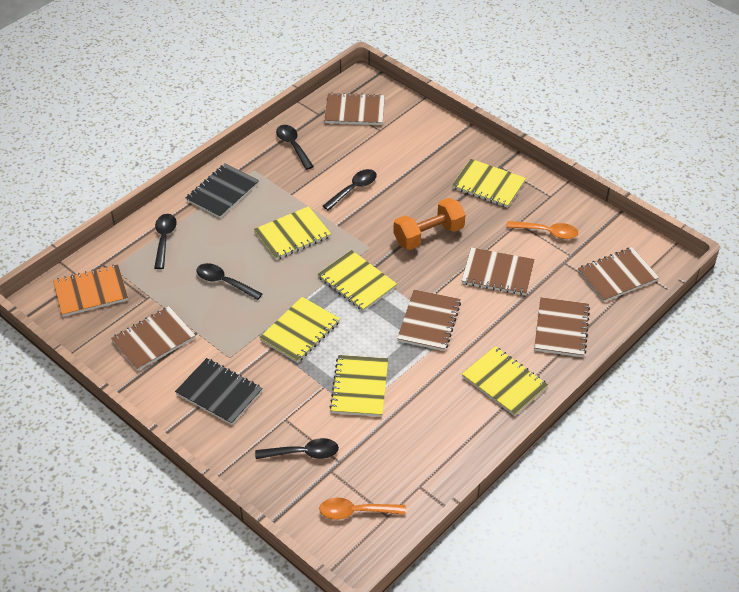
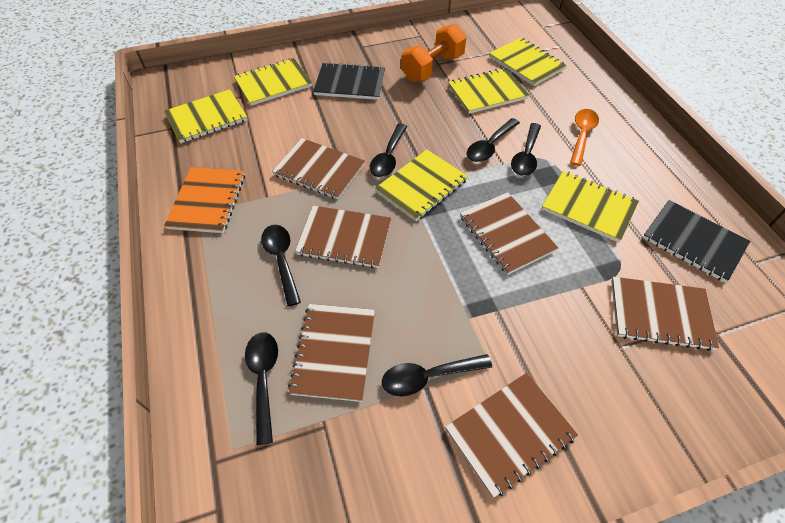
black spoon: 5 -> 6
orange spoon: 2 -> 1

